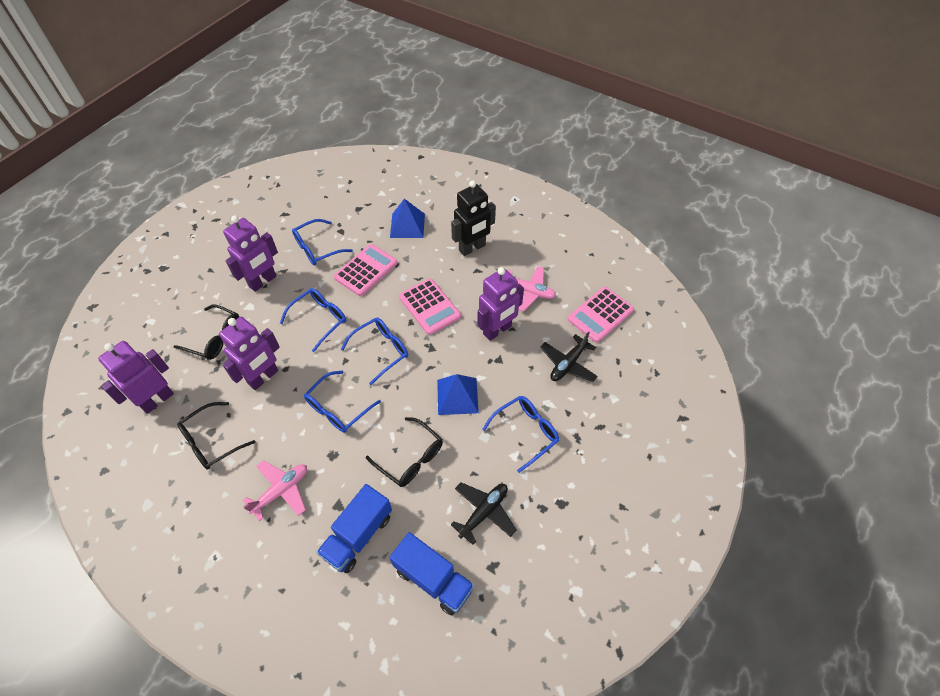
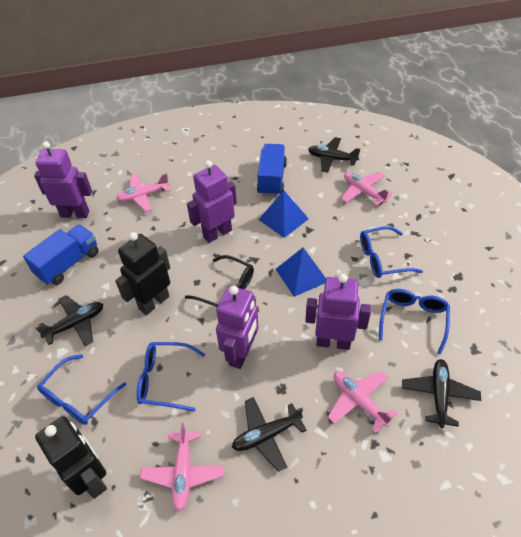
black glasses: 3 -> 1
black plane: 2 -> 4
black robot: 1 -> 2
blue glasses: 5 -> 4
pink calculator: 3 -> 0
pink plane: 2 -> 4

